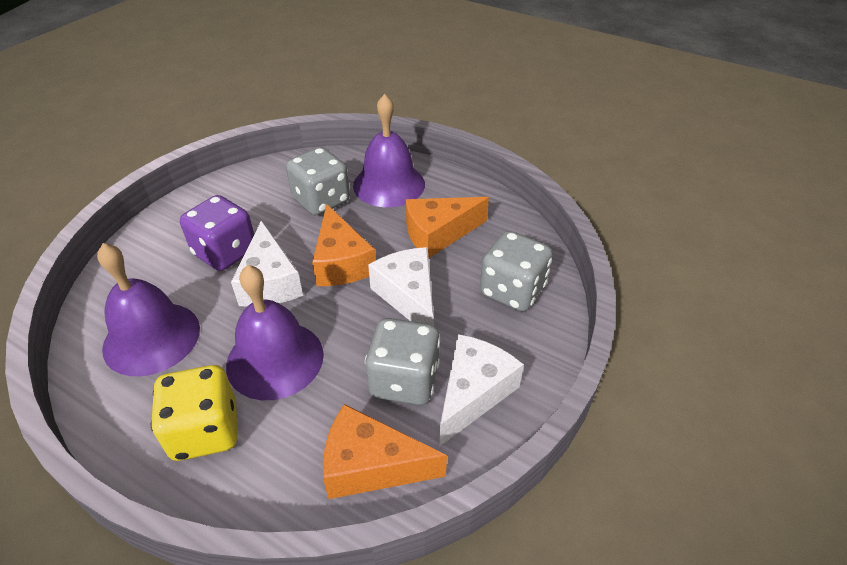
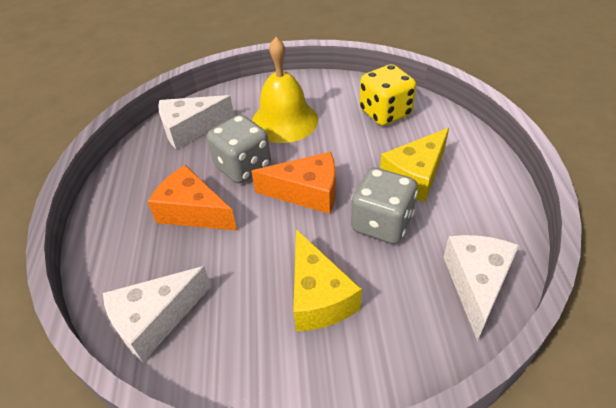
grey dice: 3 -> 2
orange cheese: 3 -> 2
purple bell: 3 -> 0
purple dice: 1 -> 0
yellow bell: 0 -> 1
yellow cheese: 0 -> 2

